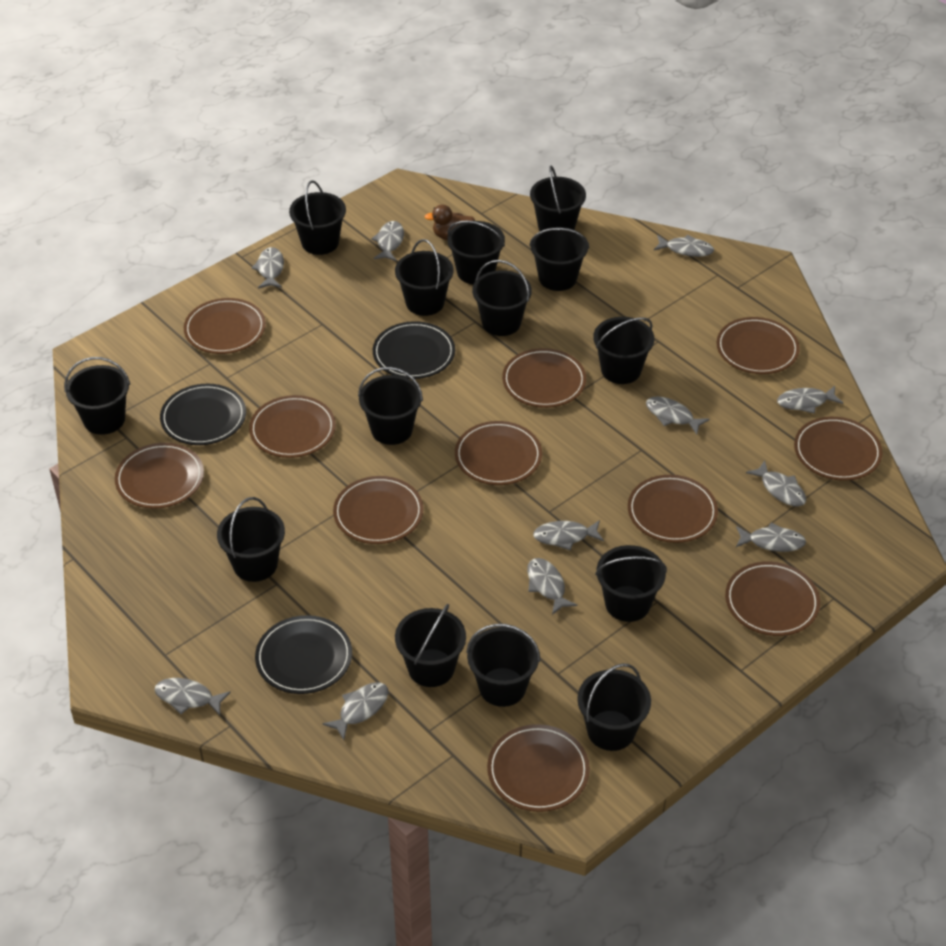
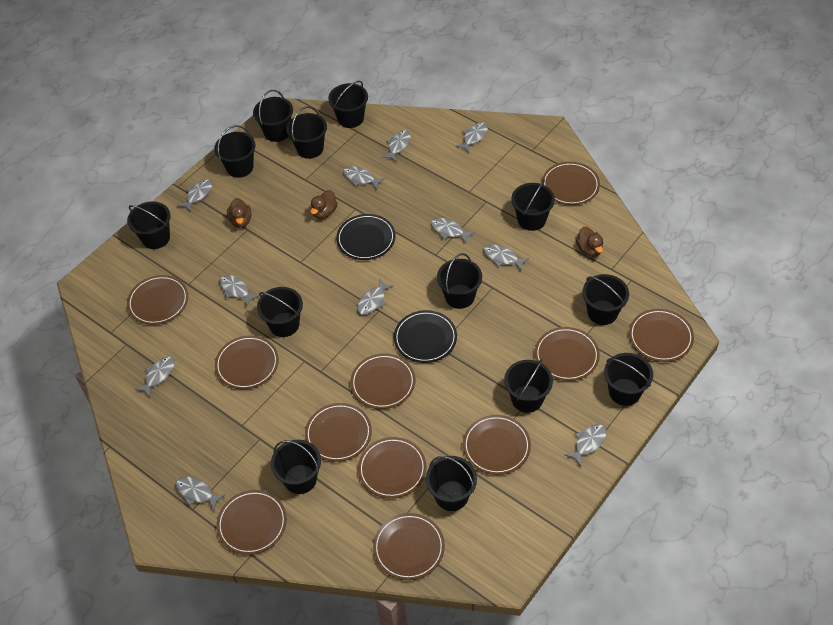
black bucket: 14 -> 13
black plate: 3 -> 2
brown duck: 1 -> 3

